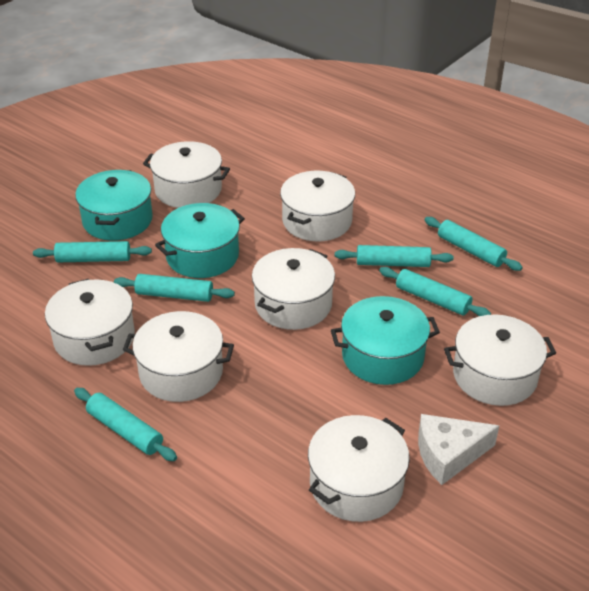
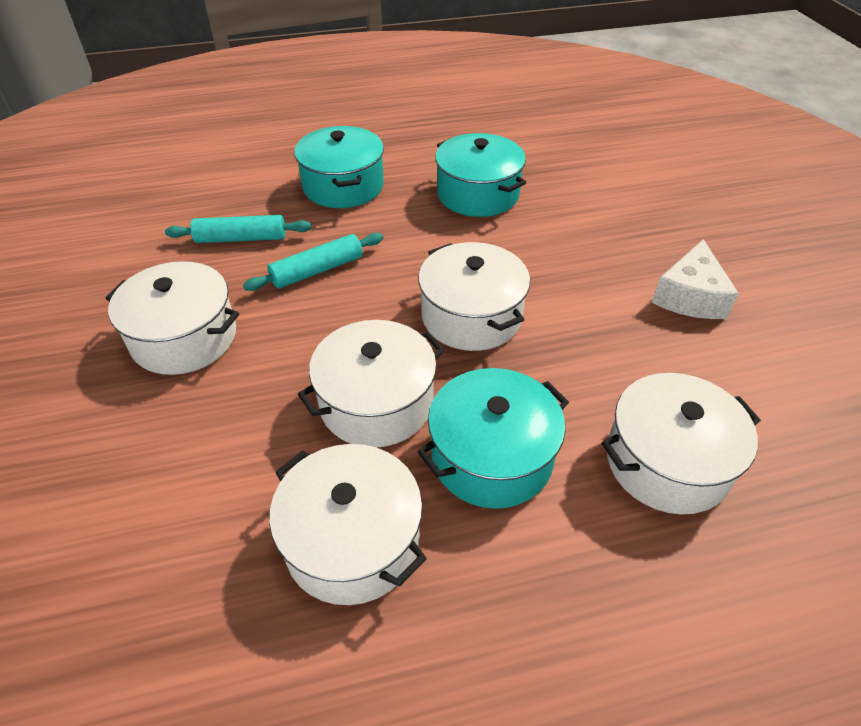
turquoise rolling pin: 6 -> 2
white pot: 7 -> 5

